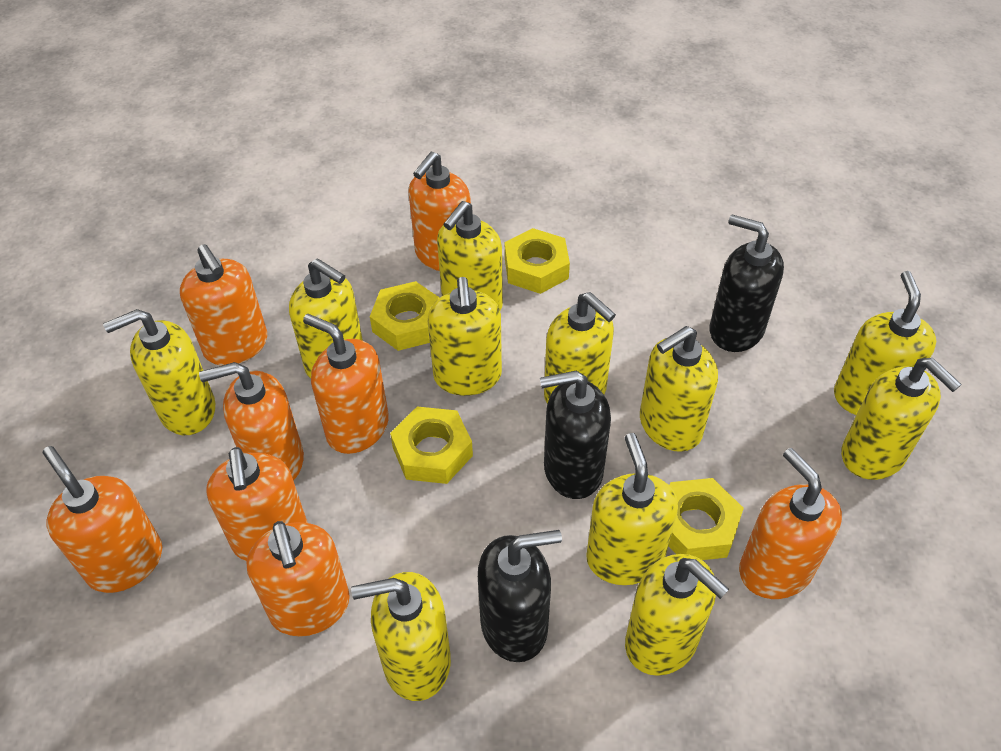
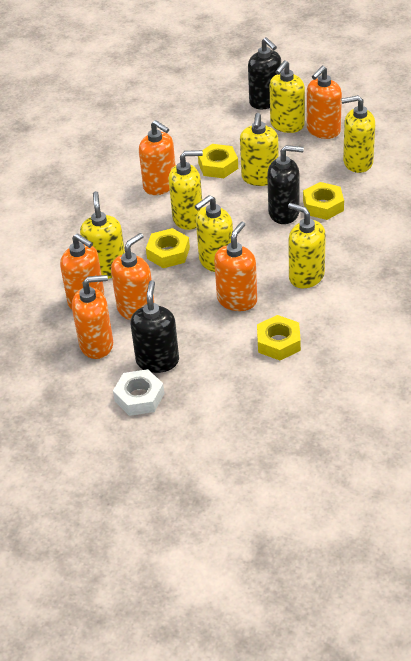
orange soap dispenser: 8 -> 6
white nut: 0 -> 1
yellow soap dispenser: 11 -> 7

